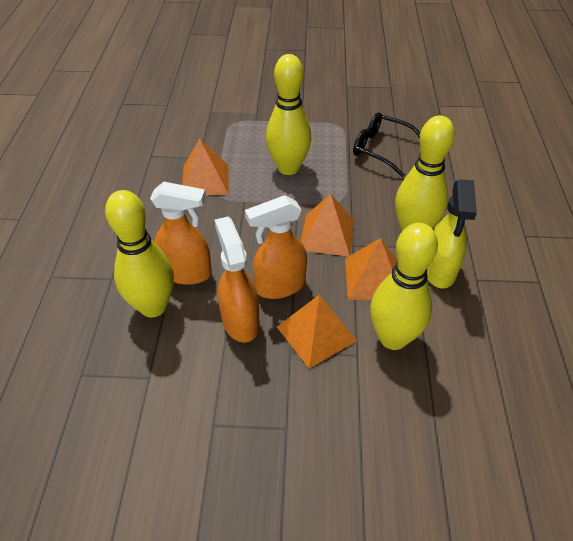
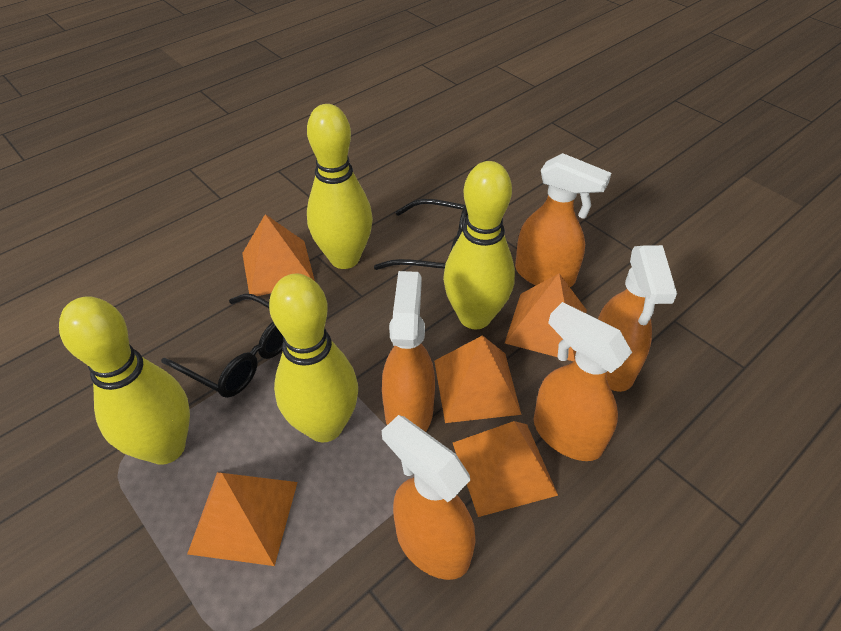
black glasses: 1 -> 2
orange pyramid: 4 -> 5
orange spray bottle: 3 -> 5
yellow spray bottle: 1 -> 0

